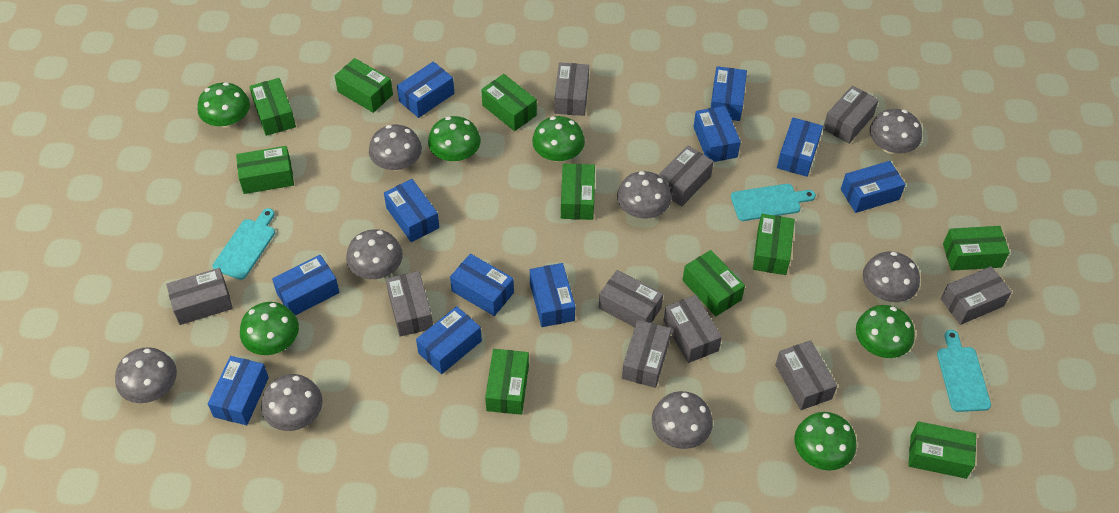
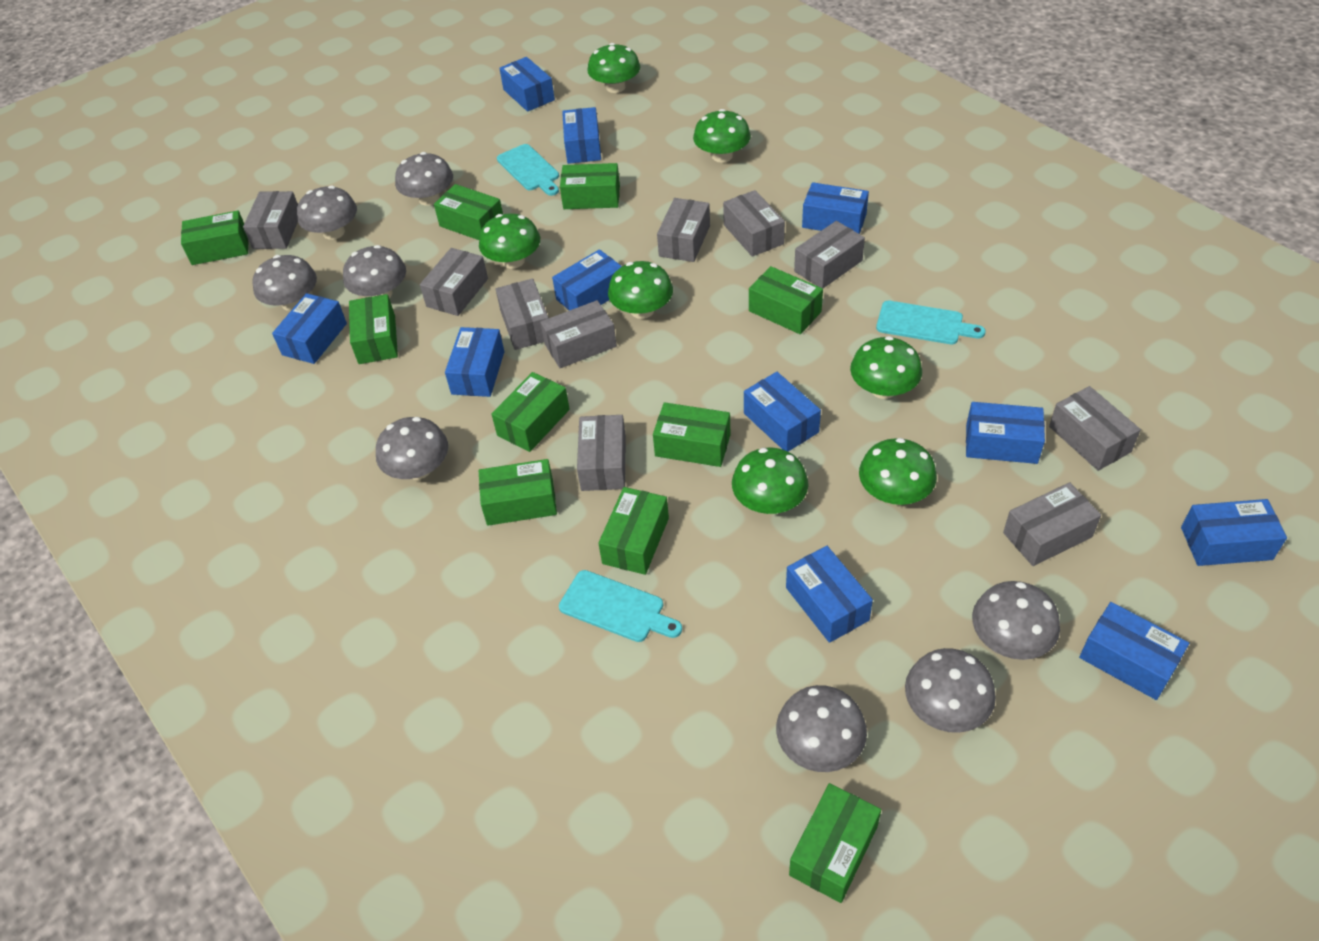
green mushroom: 6 -> 7

